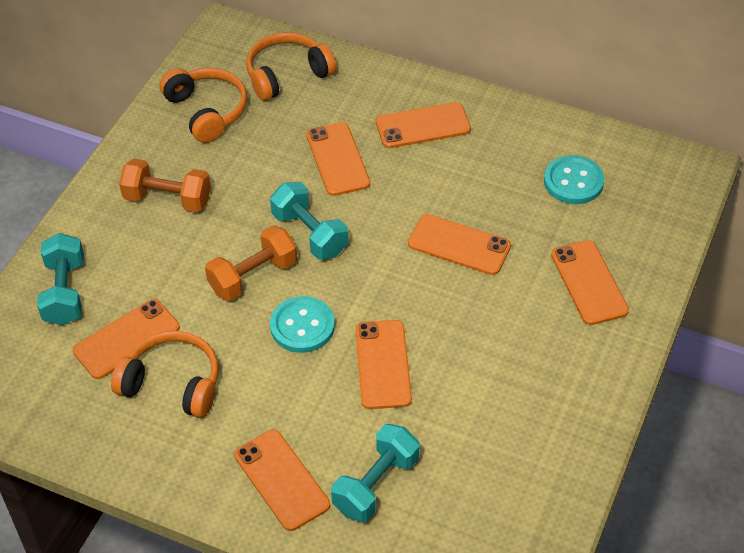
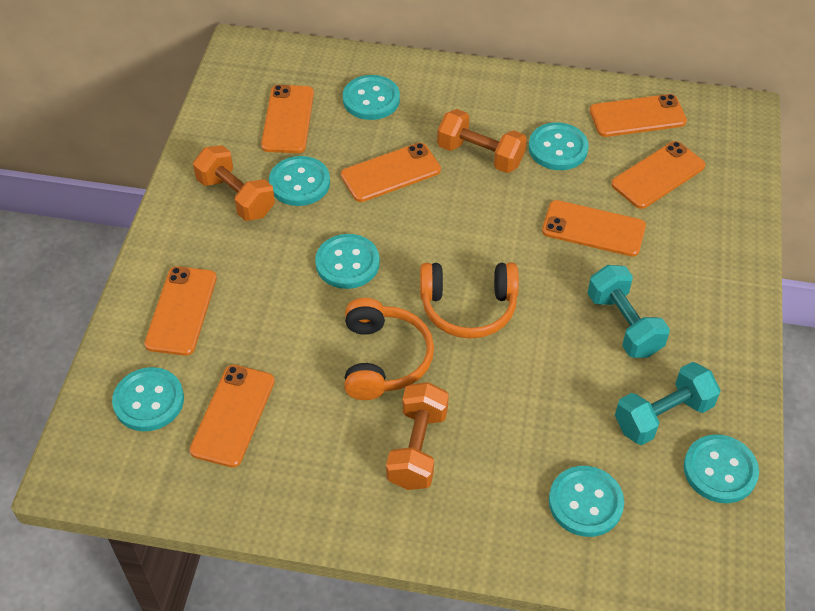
orange dumbbell: 2 -> 3
orange headphones: 3 -> 2
turquoise button: 2 -> 7
turquoise dumbbell: 3 -> 2

